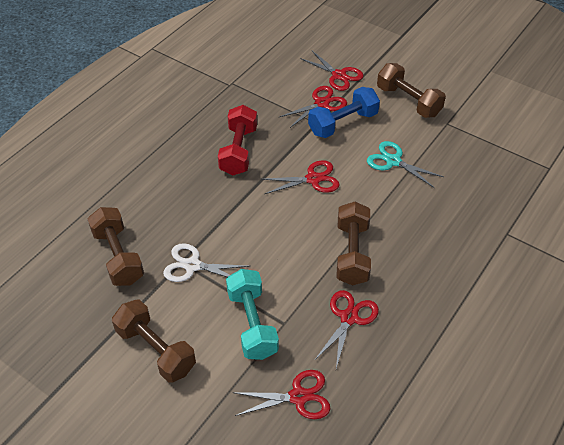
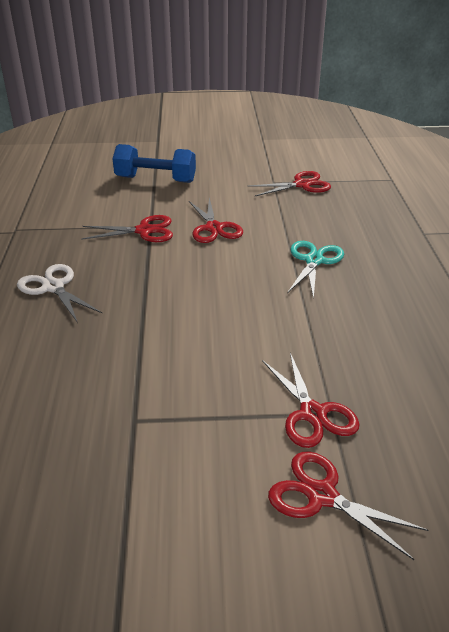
brown dumbbell: 4 -> 0
red dumbbell: 1 -> 0
turquoise dumbbell: 1 -> 0

